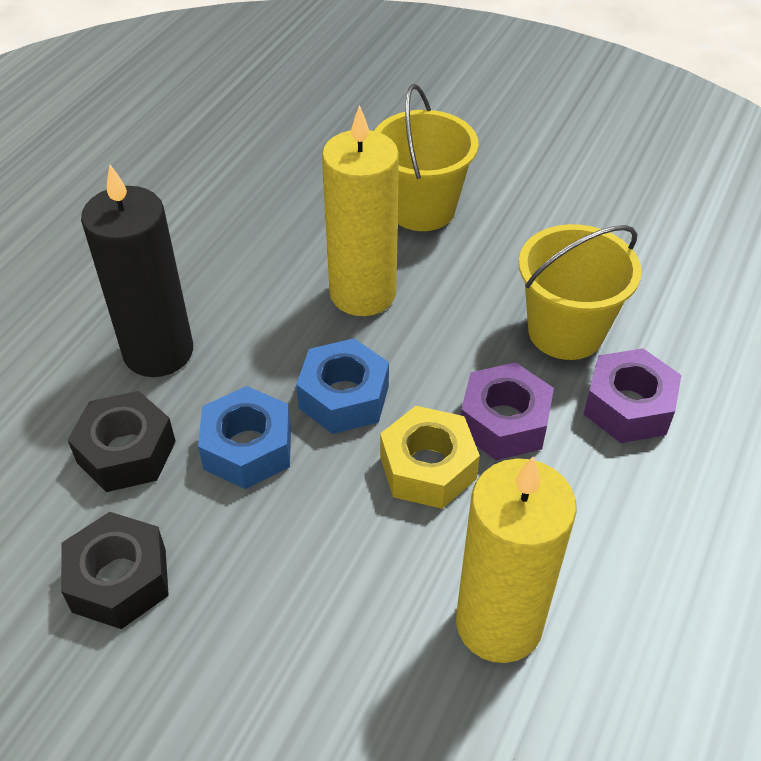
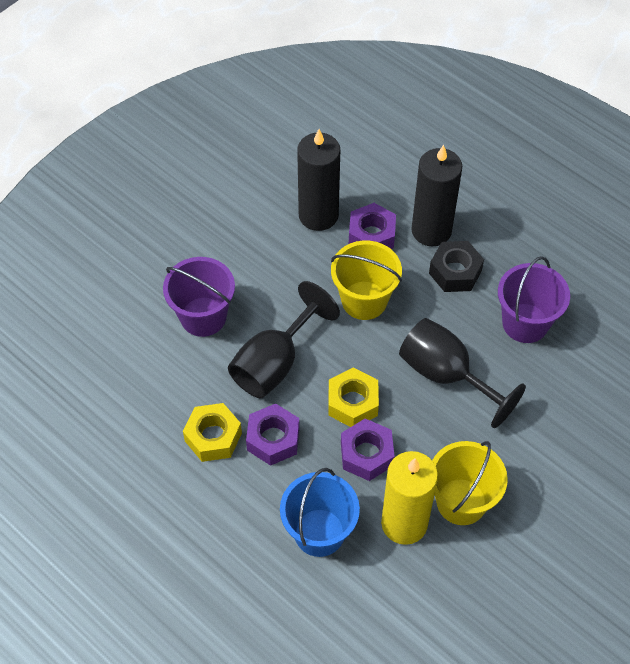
black candle: 1 -> 2
black goblet: 0 -> 2
black nut: 2 -> 1
blue bucket: 0 -> 1
blue nut: 2 -> 0
purple bucket: 0 -> 2
purple nut: 2 -> 3
yellow candle: 2 -> 1
yellow nut: 1 -> 2

